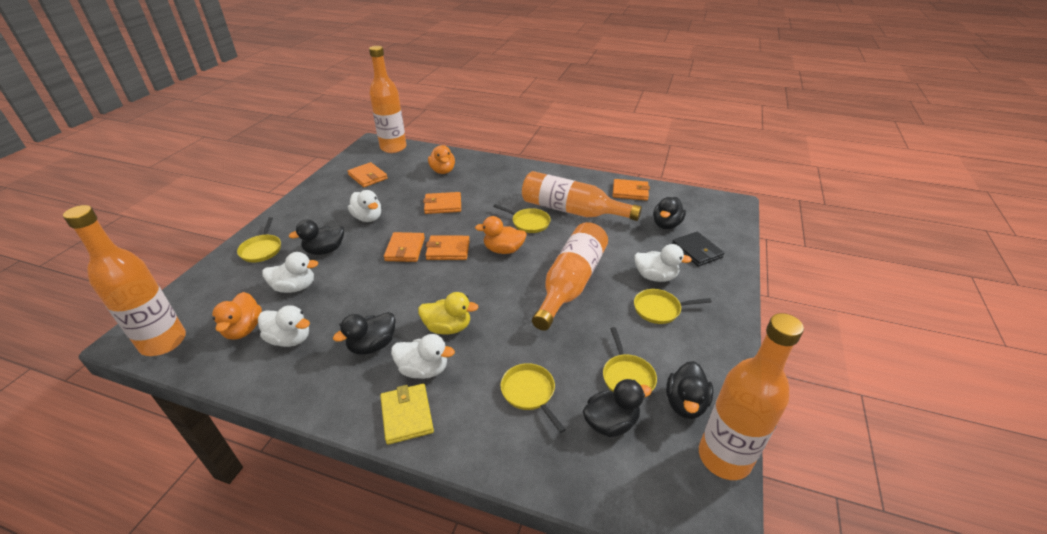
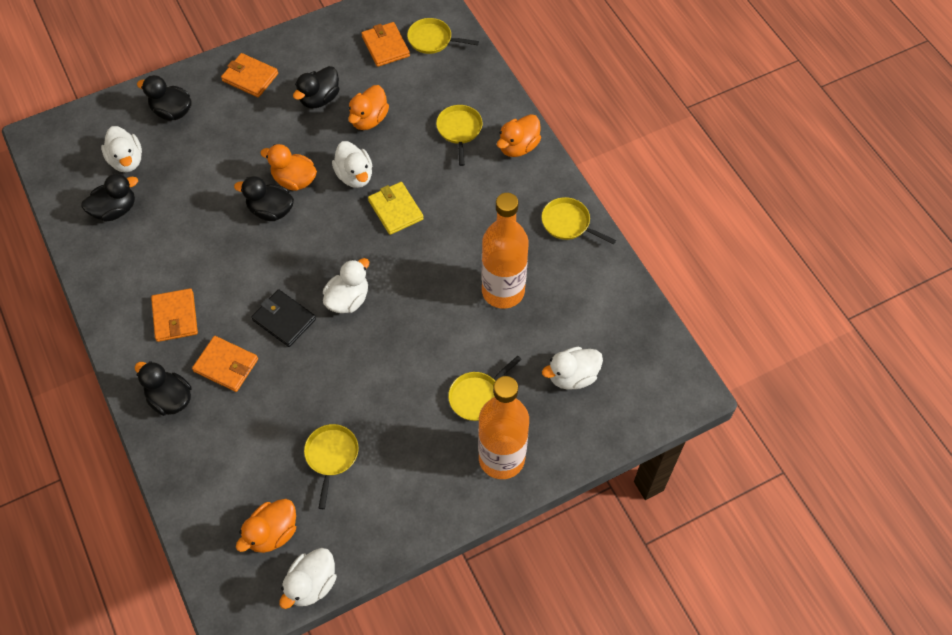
orange bottle: 5 -> 2
orange duck: 3 -> 4
orange wallet: 5 -> 4
yellow duck: 1 -> 0

